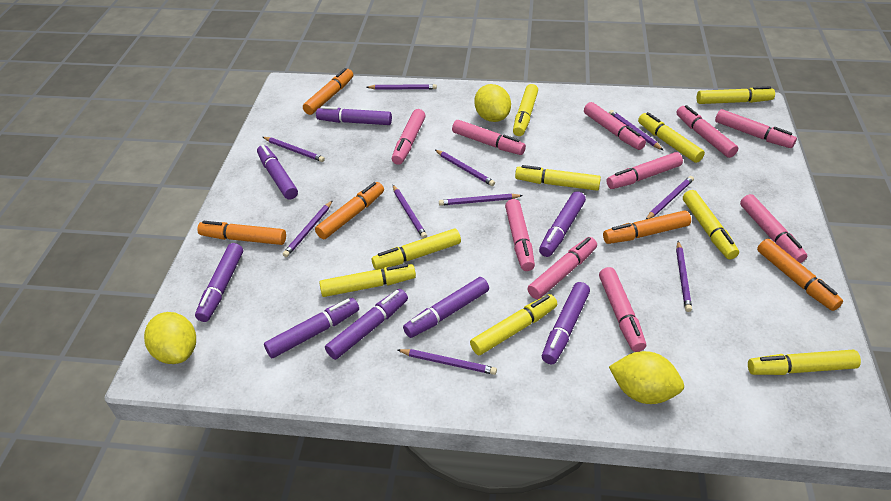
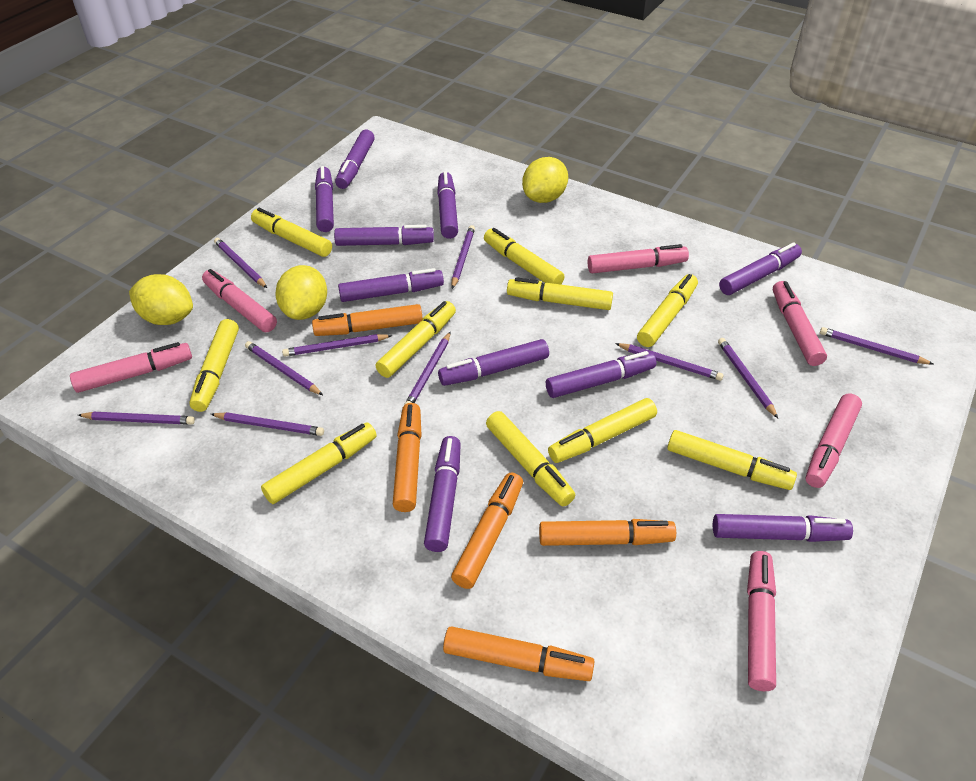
pink marker: 10 -> 6
purple marker: 8 -> 10
yellow marker: 9 -> 10

